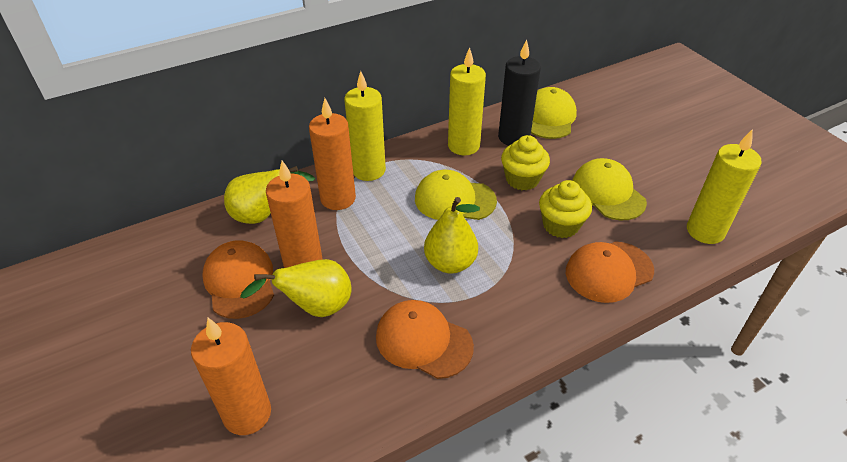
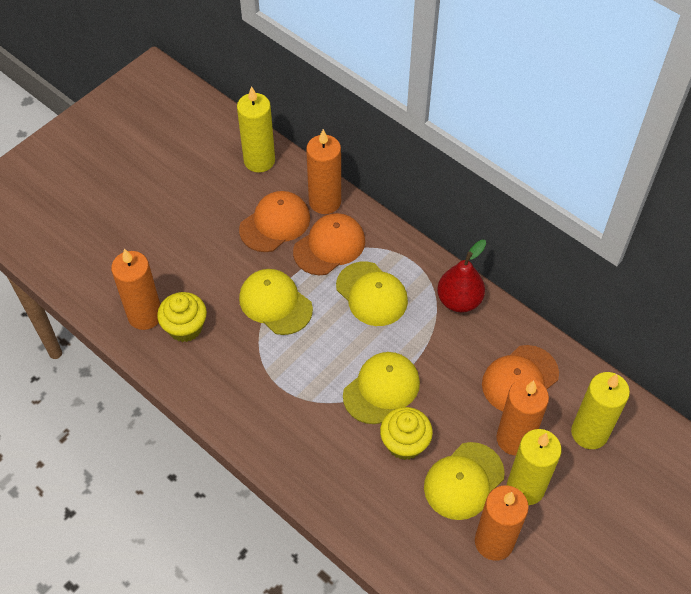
black candle: 1 -> 0
orange candle: 3 -> 4
red pear: 0 -> 1
yellow cap: 3 -> 4
yellow pear: 3 -> 0

